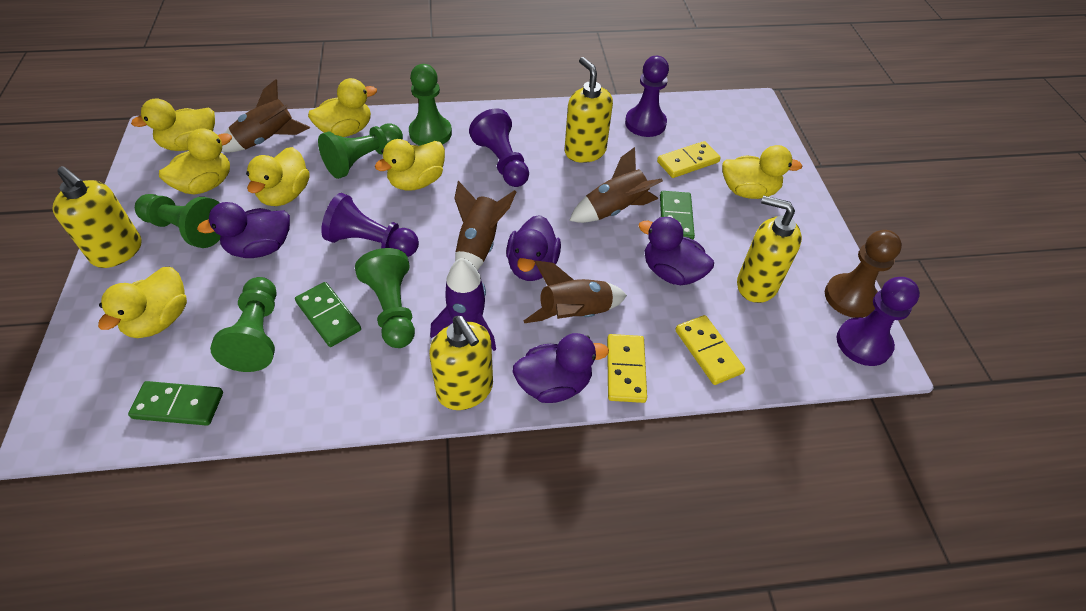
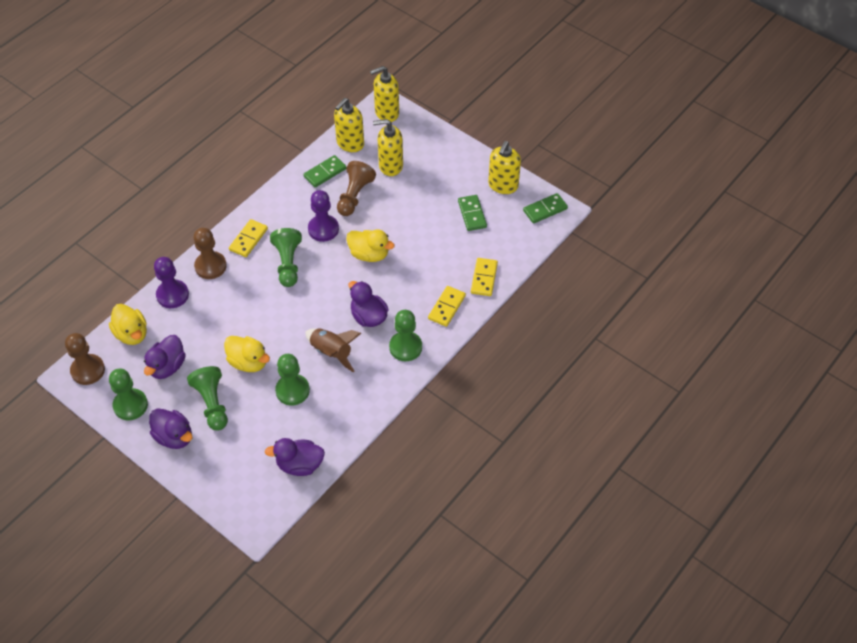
brown pawn: 1 -> 3
brown rocket: 4 -> 1
purple pawn: 4 -> 2
purple rocket: 1 -> 0
yellow duck: 7 -> 3

